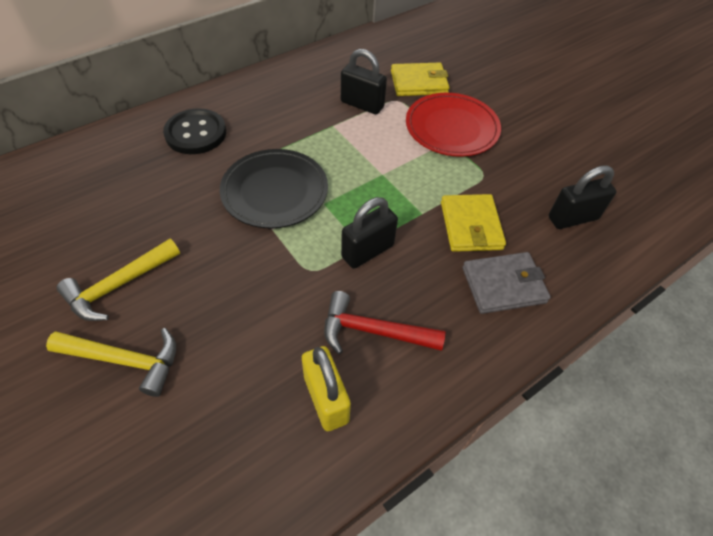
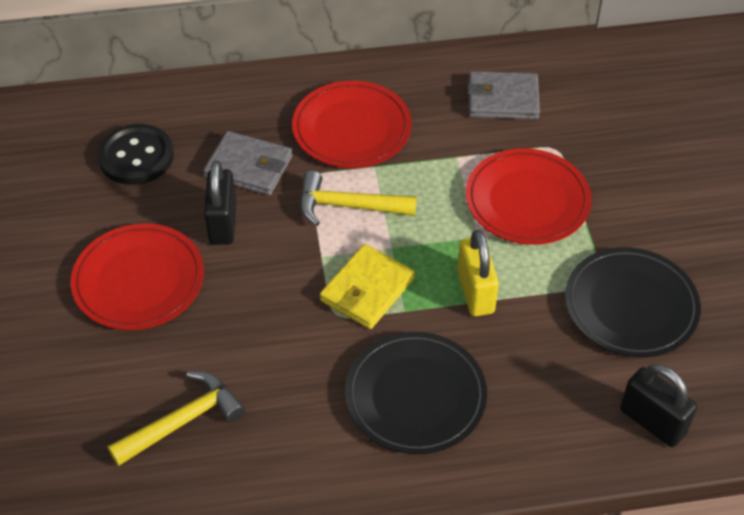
black padlock: 3 -> 2
black plate: 1 -> 2
grey wallet: 1 -> 2
red hammer: 1 -> 0
red plate: 1 -> 3
yellow wallet: 2 -> 1

